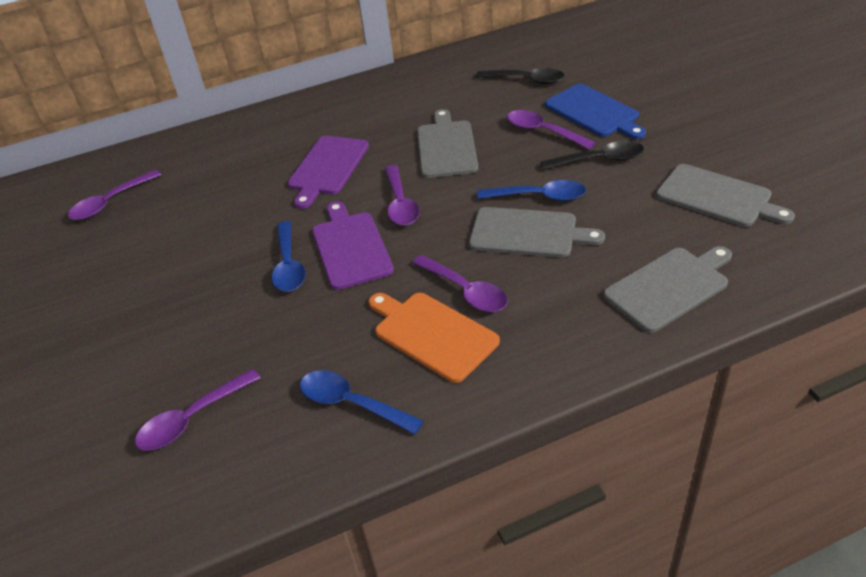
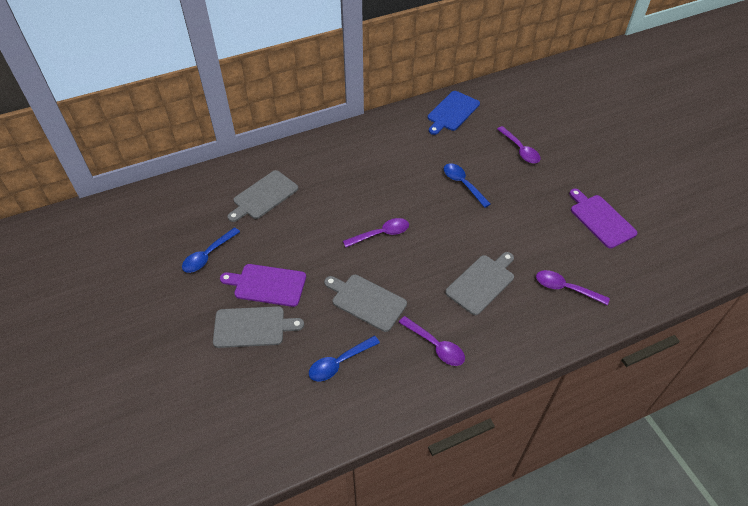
black spoon: 2 -> 0
orange cutting board: 1 -> 0
purple spoon: 5 -> 4

